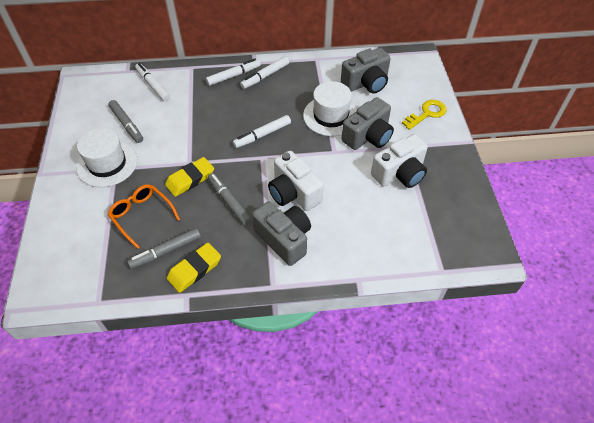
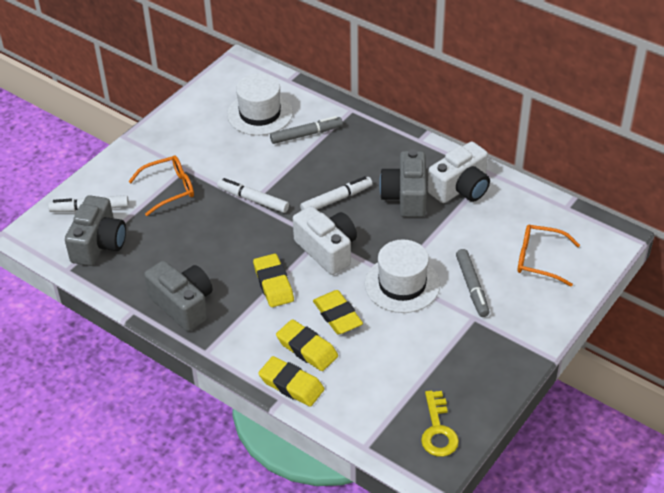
grey marker: 3 -> 2
orange glasses: 1 -> 2
white marker: 4 -> 3
yellow eraser: 2 -> 4

